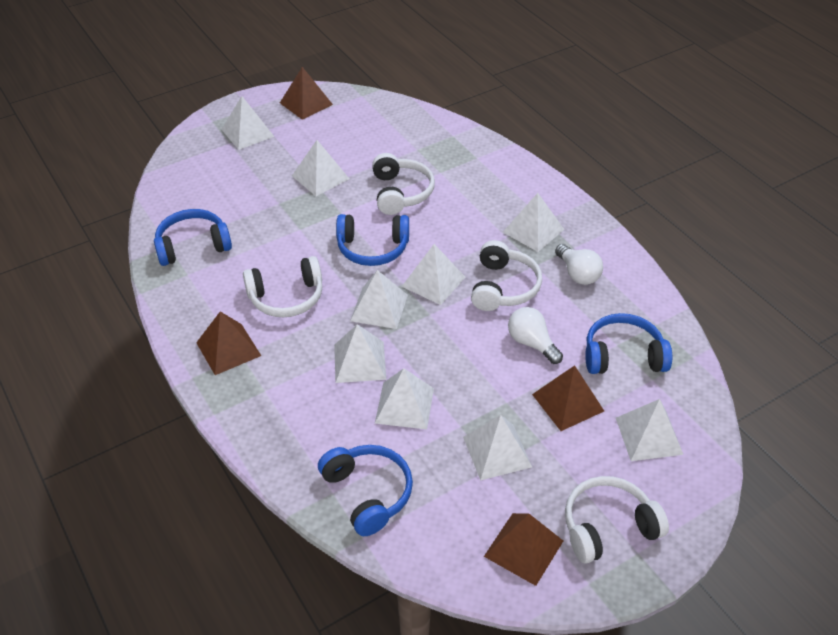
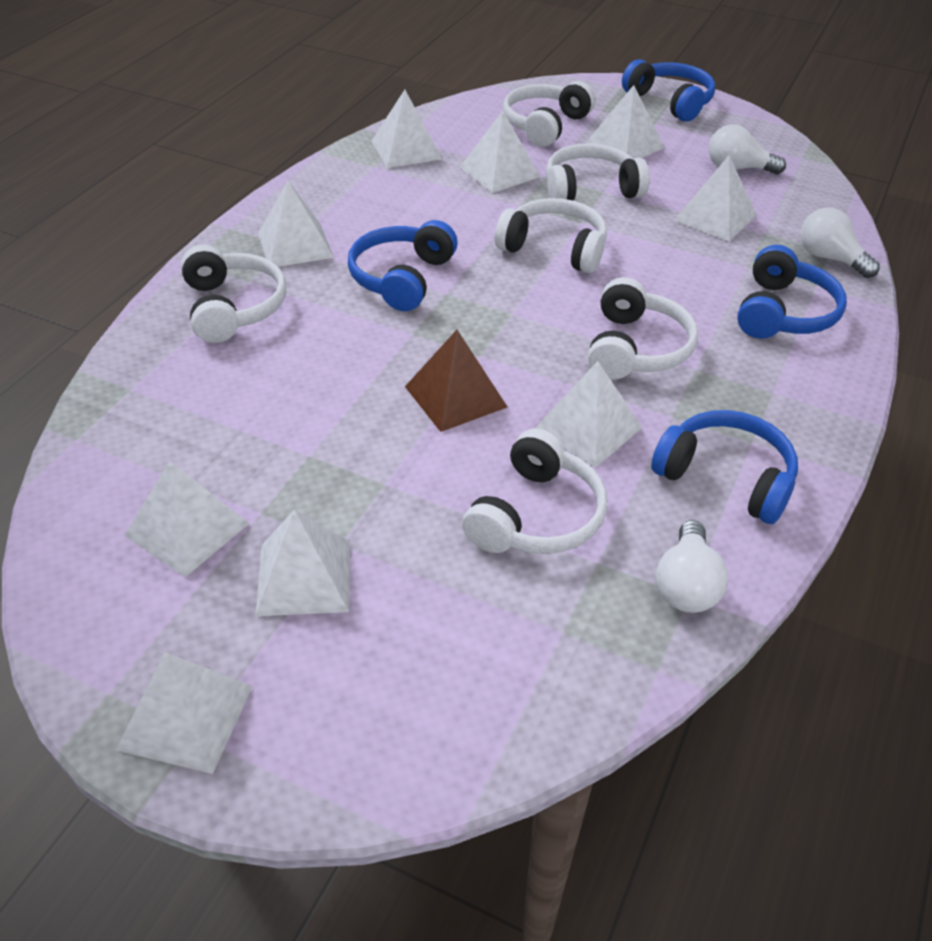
brown pyramid: 4 -> 1
white headphones: 4 -> 6
white light bulb: 2 -> 3

